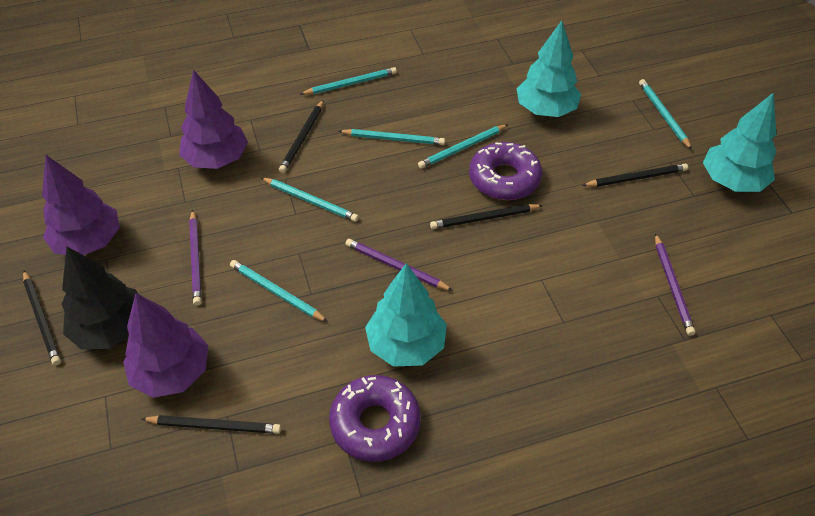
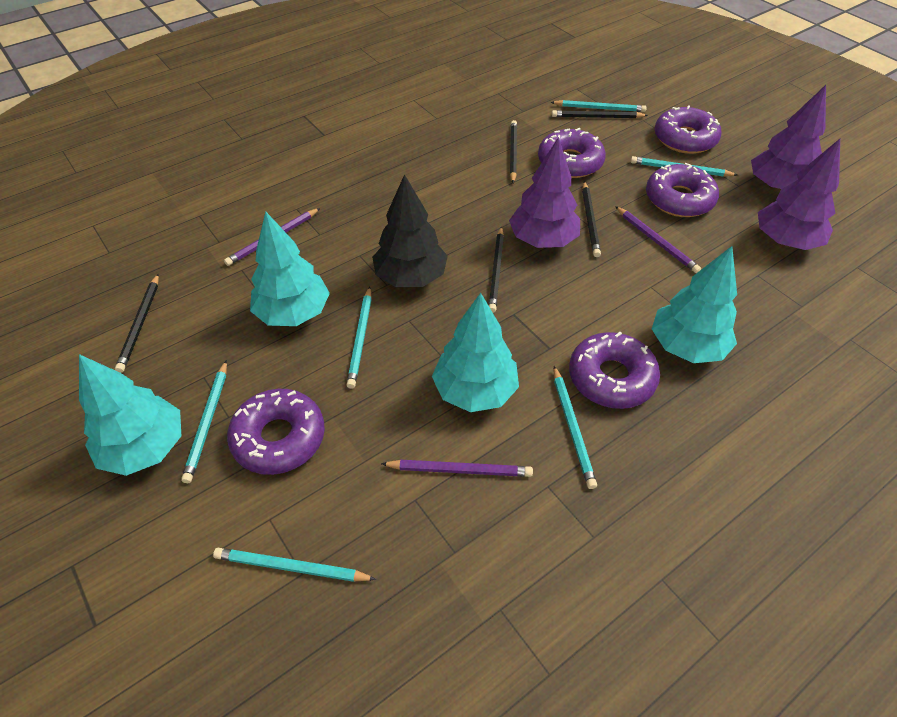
purple donut: 2 -> 5
turquoise tree: 3 -> 4

